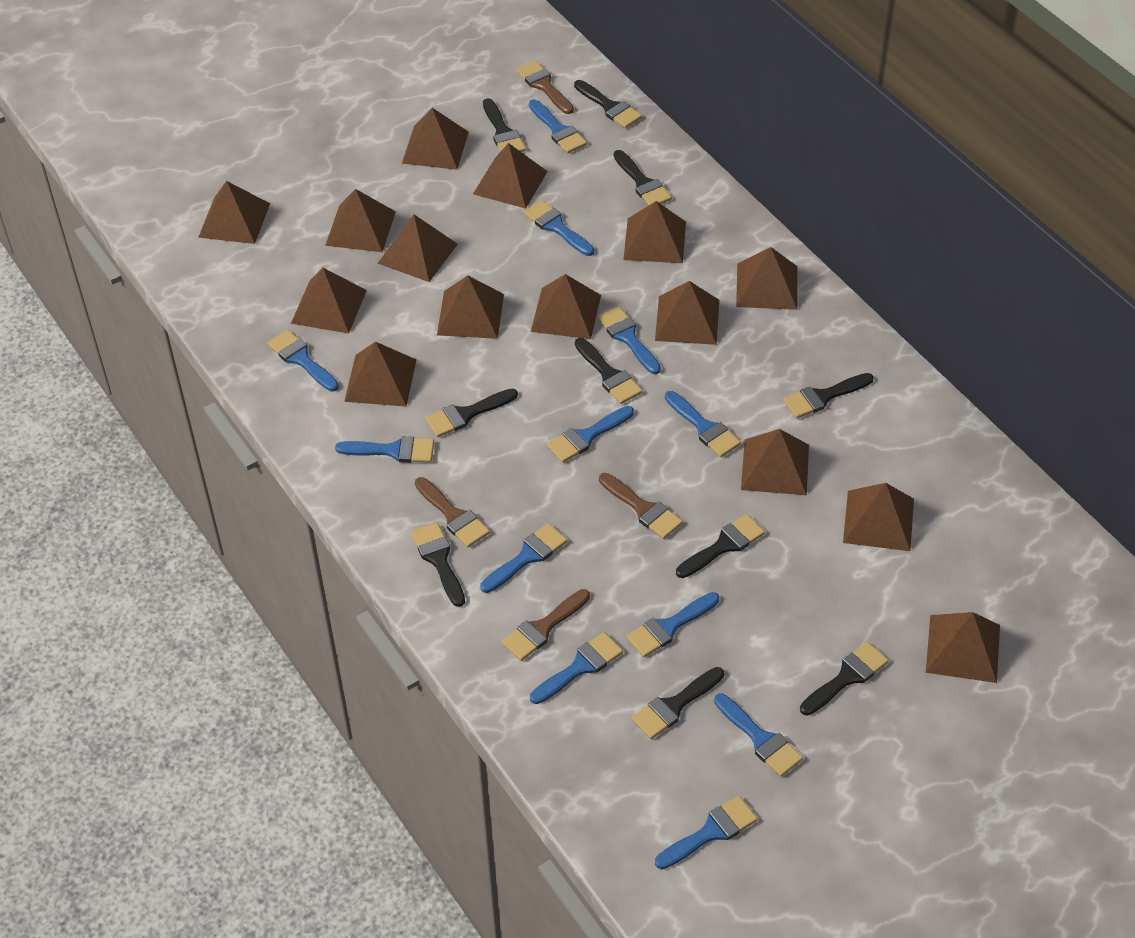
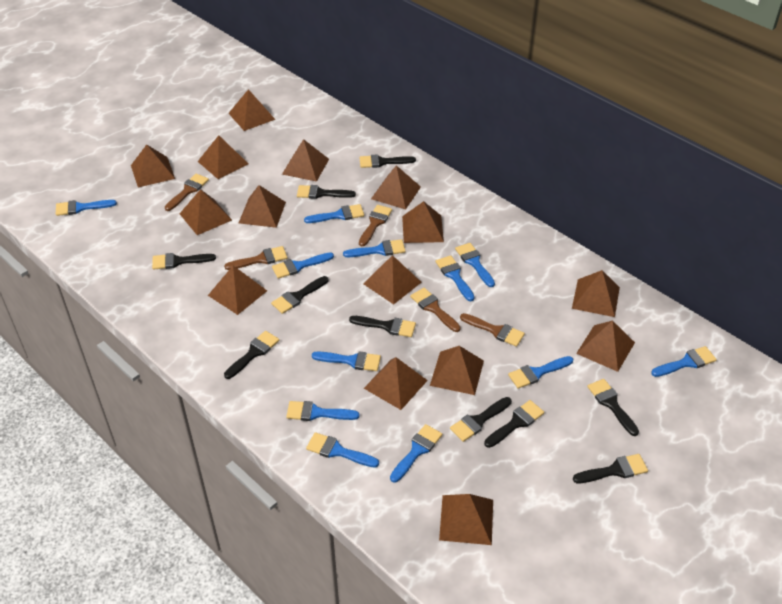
brown brush: 4 -> 5

